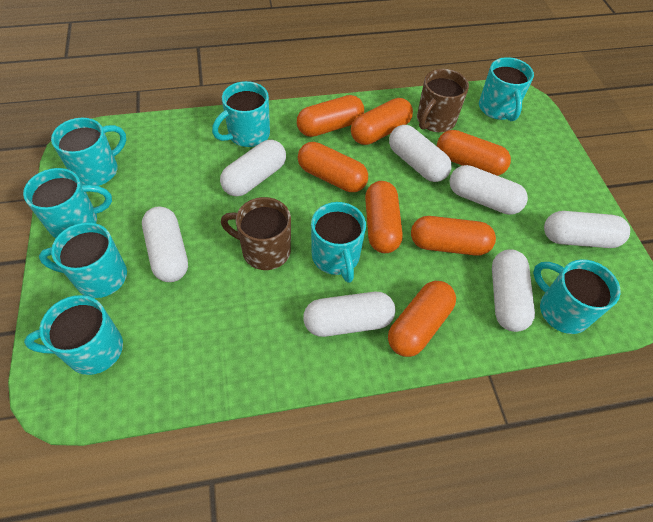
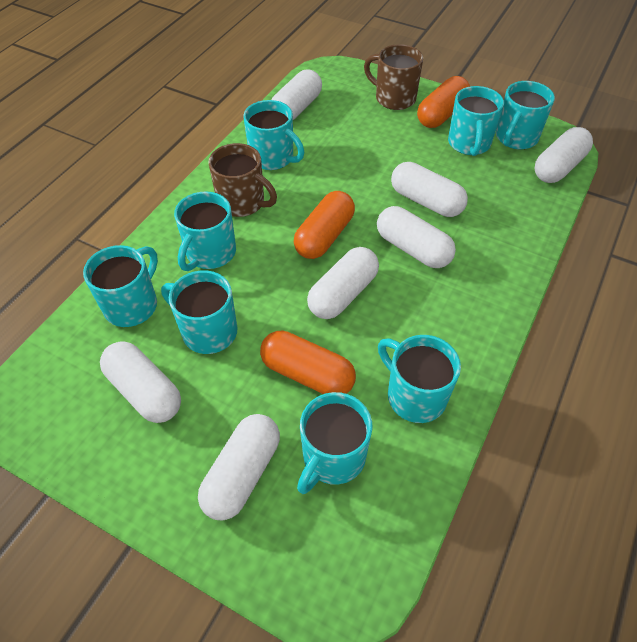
orange capsule: 7 -> 3

